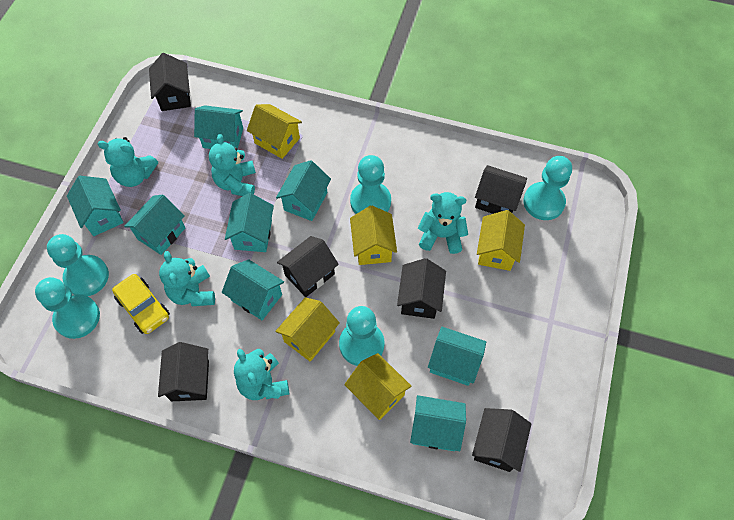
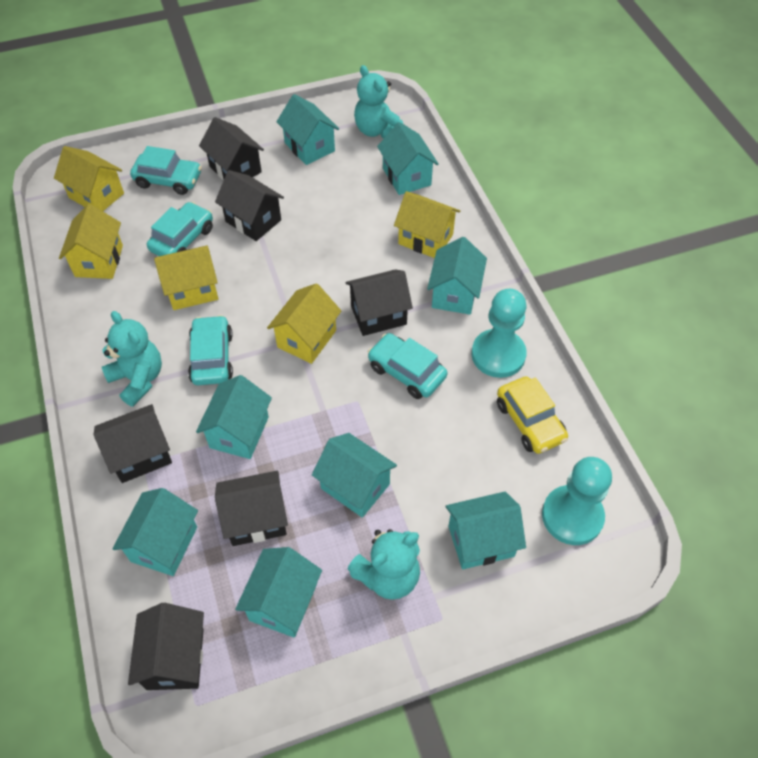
turquoise car: 0 -> 4
turquoise pawn: 5 -> 2
turquoise teddy bear: 5 -> 3

